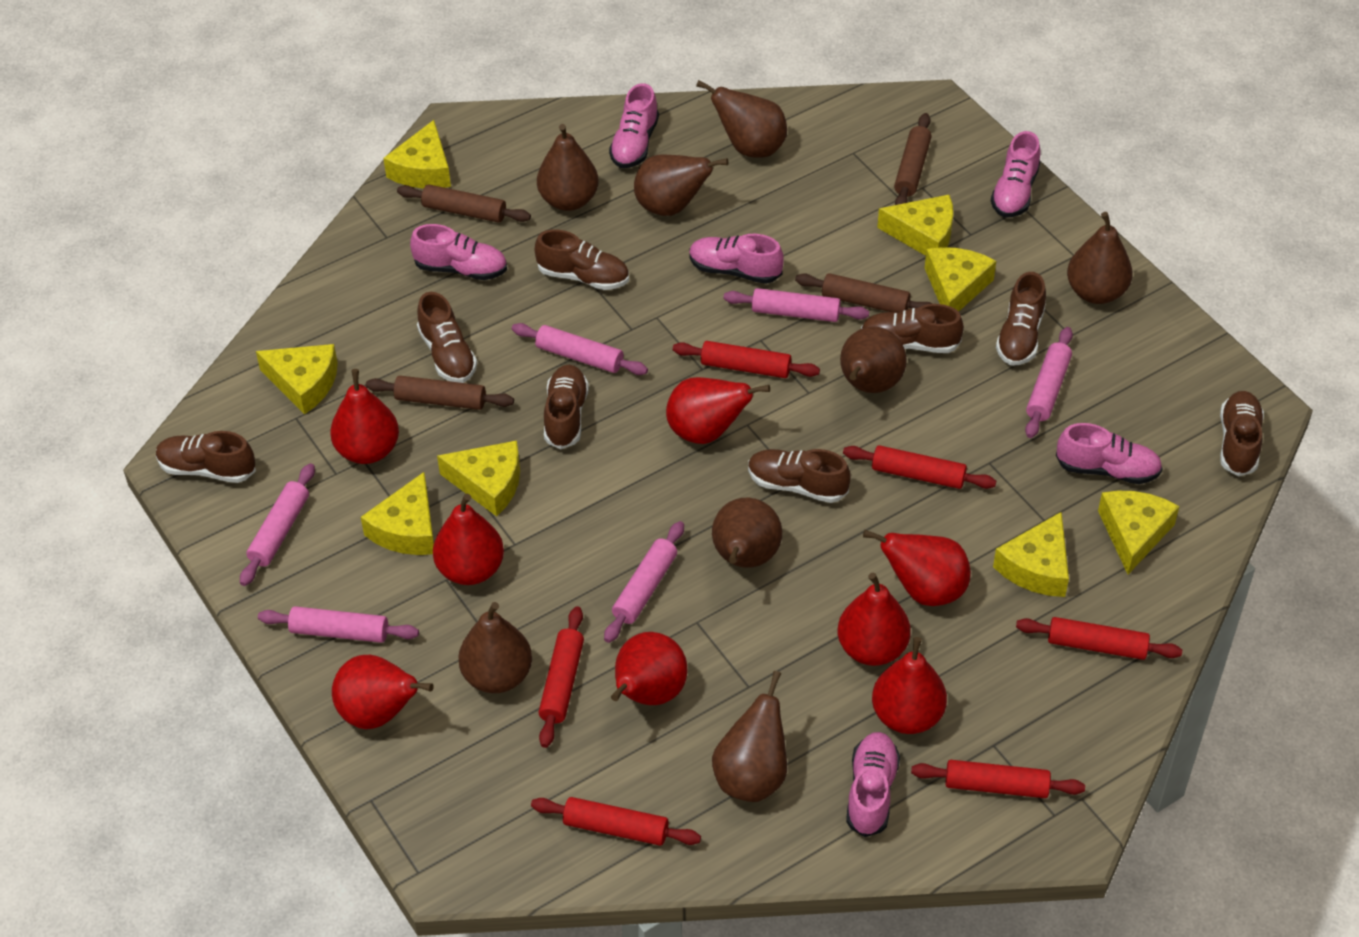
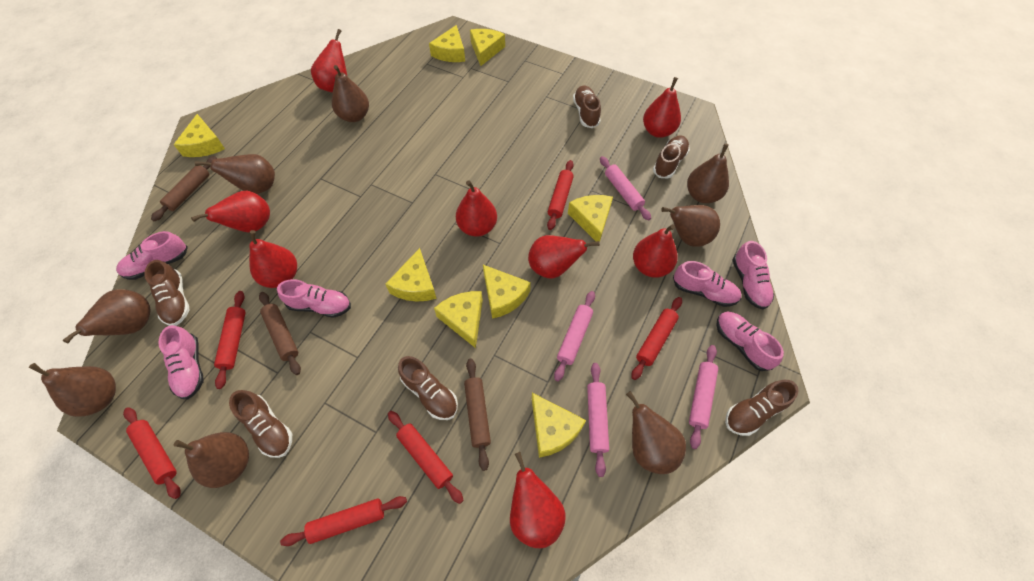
brown rolling pin: 4 -> 3
brown shoe: 8 -> 6
pink rolling pin: 6 -> 4

